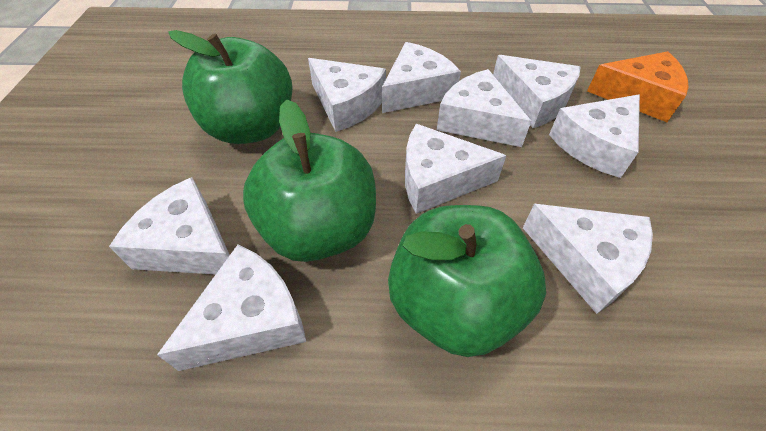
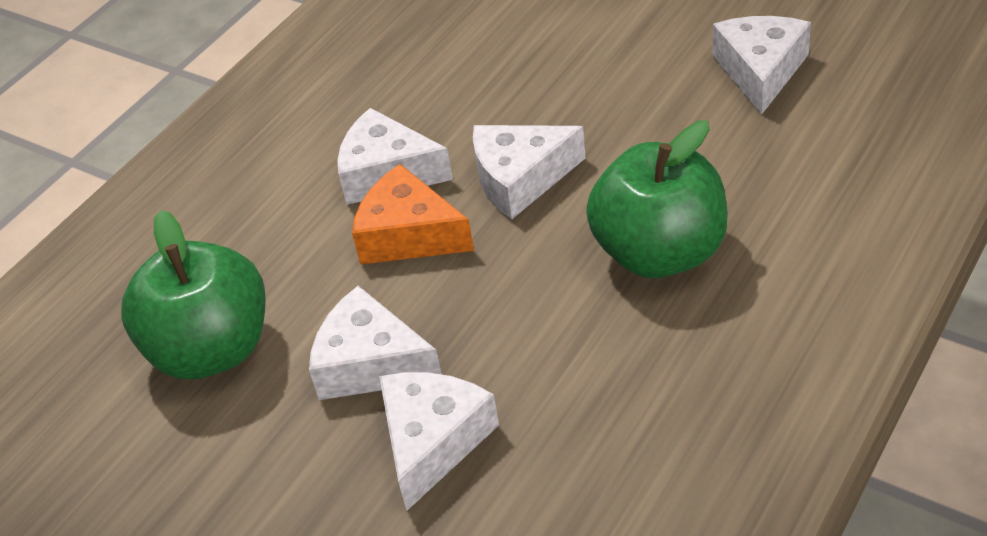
green apple: 3 -> 2
white cheese: 9 -> 5

